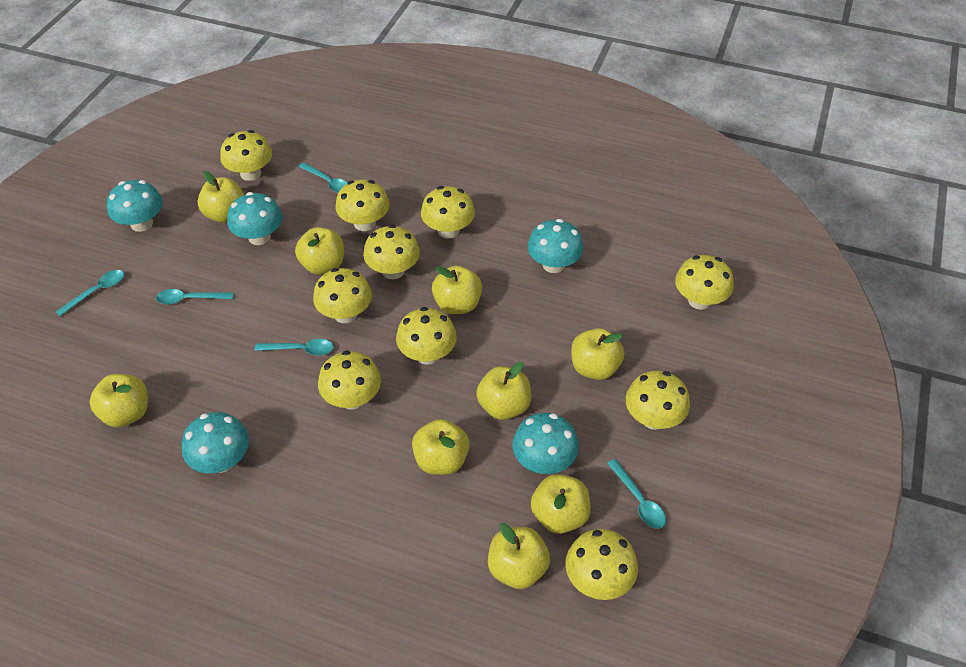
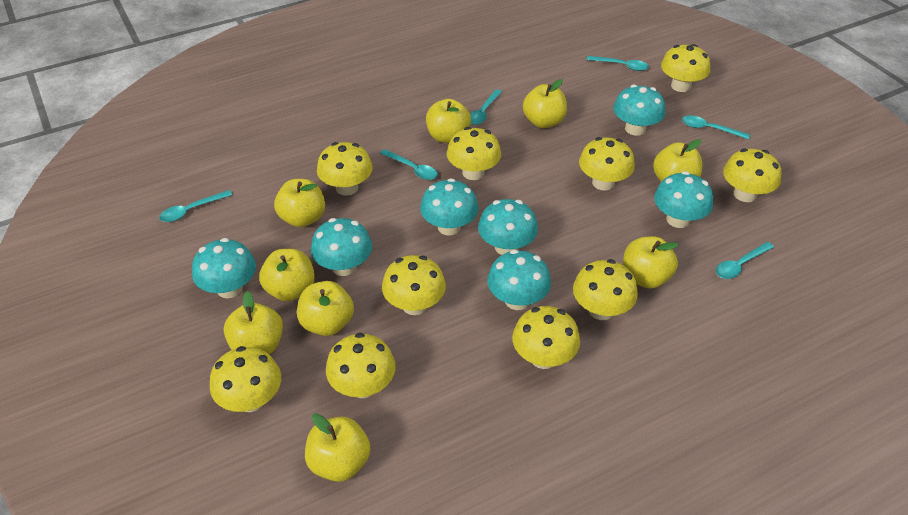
turquoise mushroom: 5 -> 7
turquoise spoon: 5 -> 6

